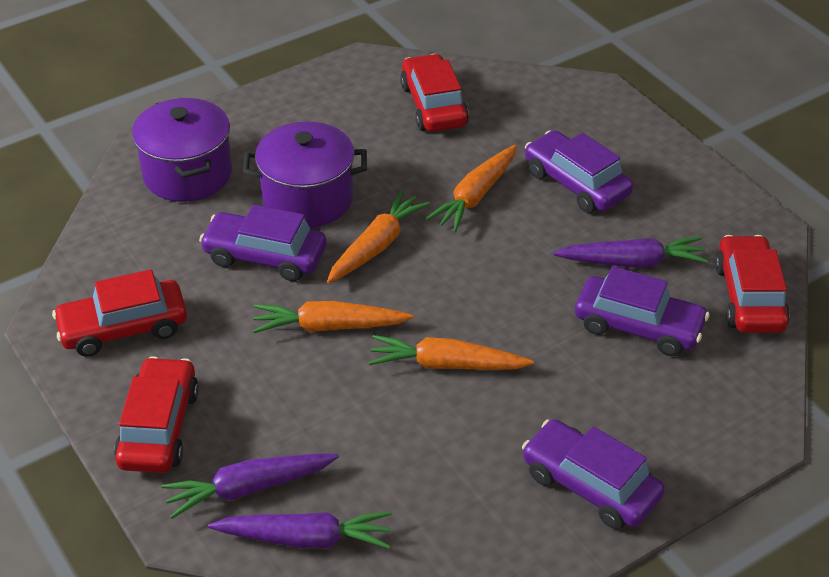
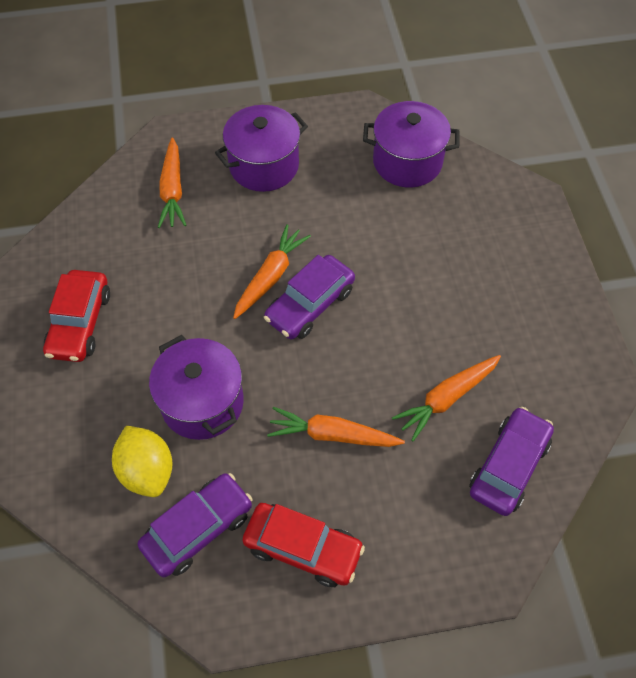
purple car: 4 -> 3
purple carrot: 3 -> 0
purple pot: 2 -> 3
red car: 4 -> 2
yellow lemon: 0 -> 1

